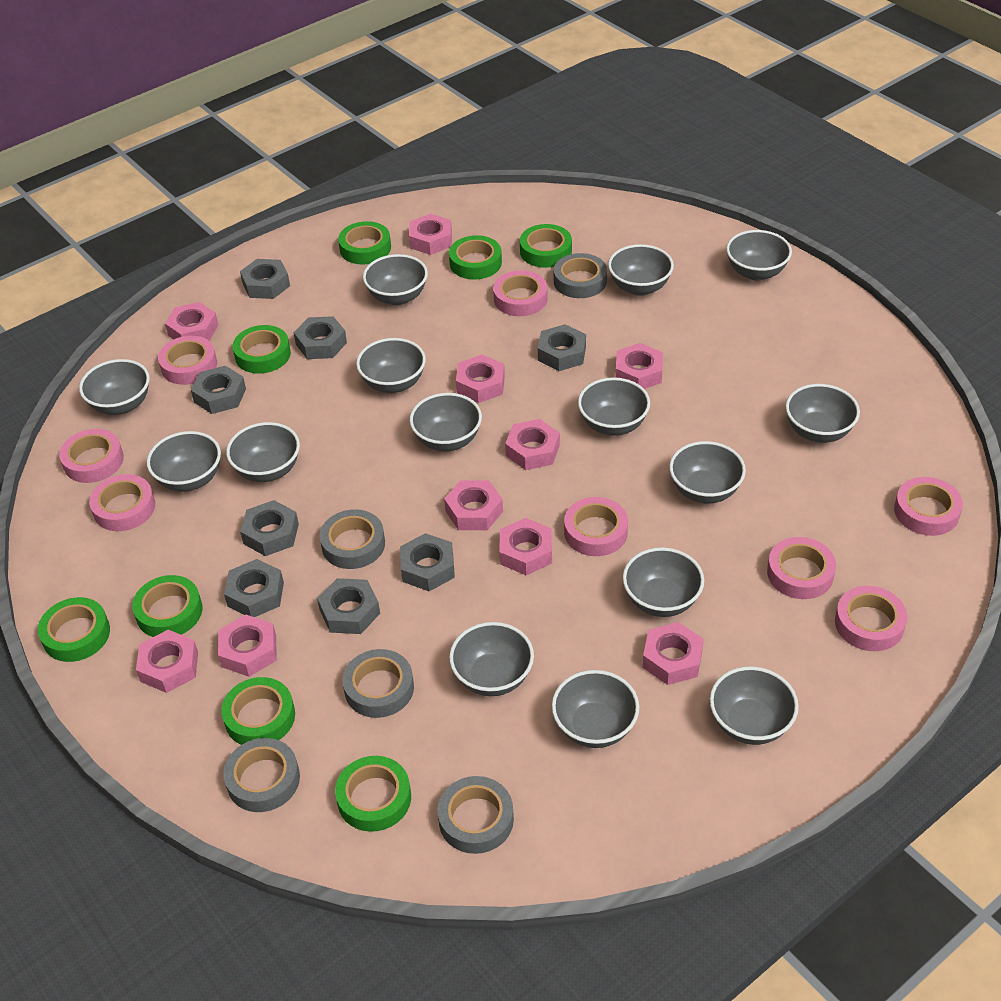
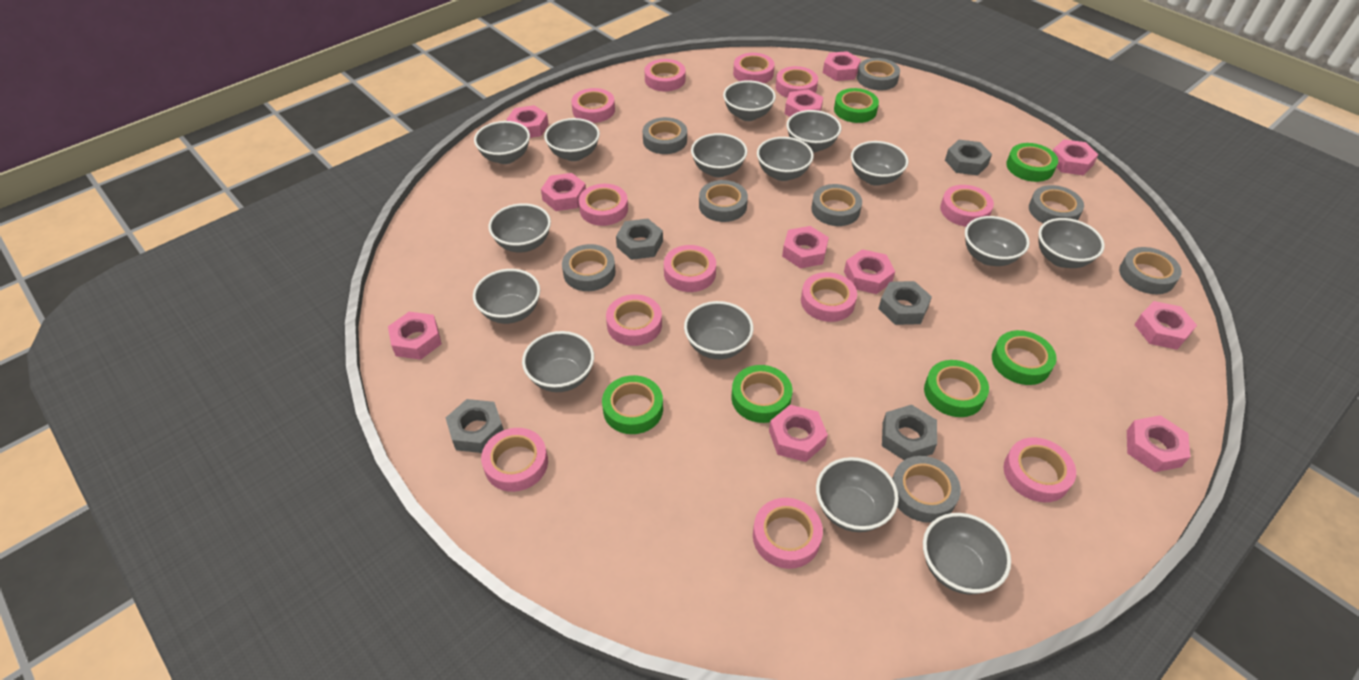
green tape: 8 -> 6
grey nut: 8 -> 5
grey tape: 5 -> 8
pink nut: 10 -> 11
pink tape: 8 -> 12

